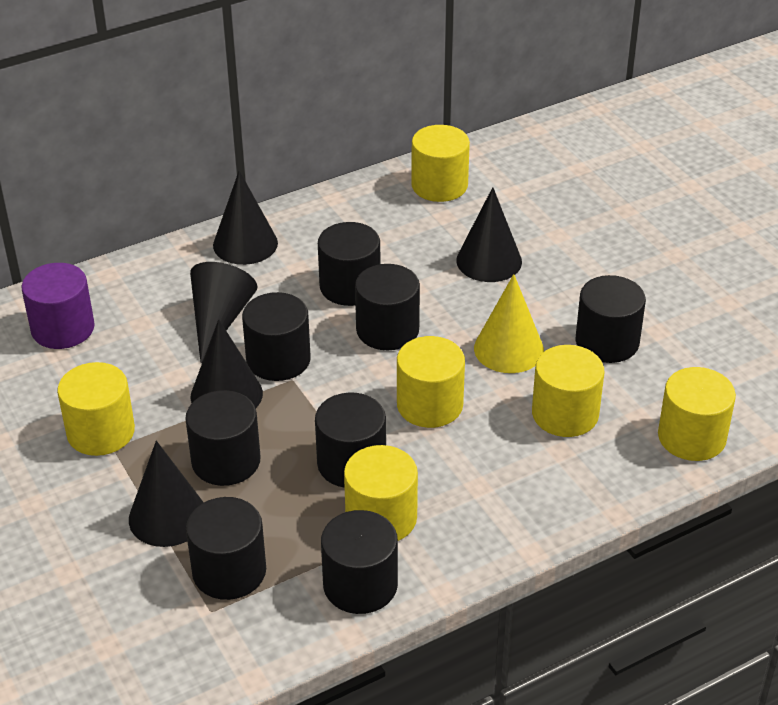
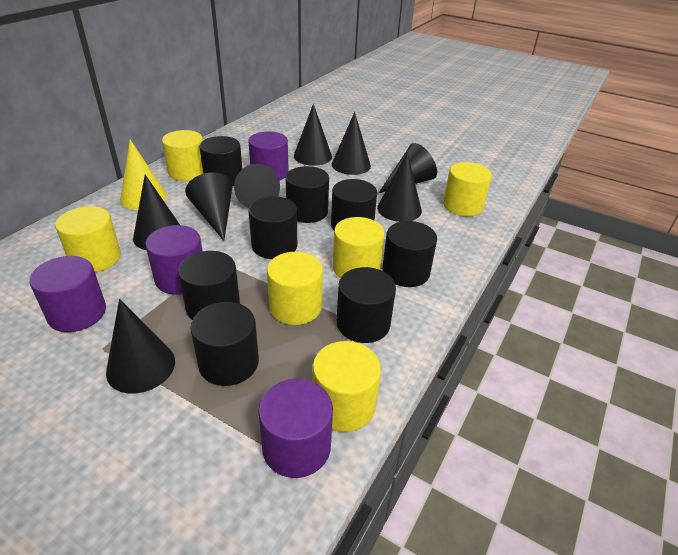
black cone: 5 -> 8
purple cylinder: 1 -> 4

